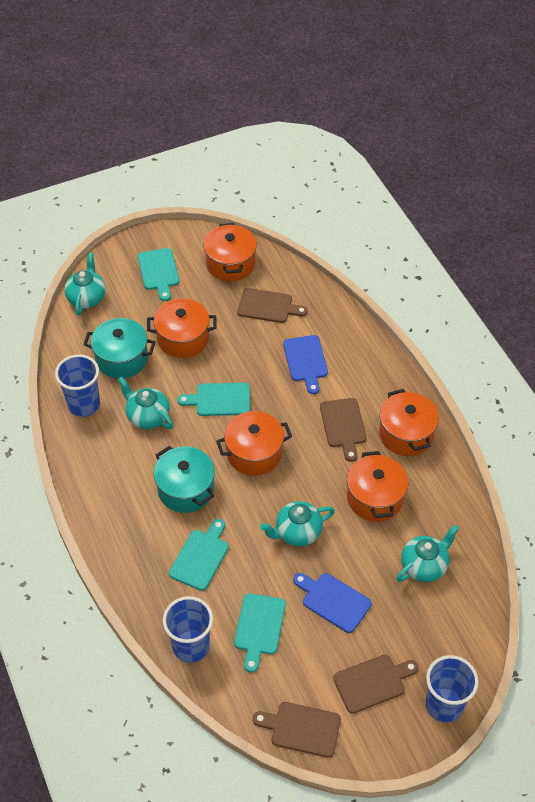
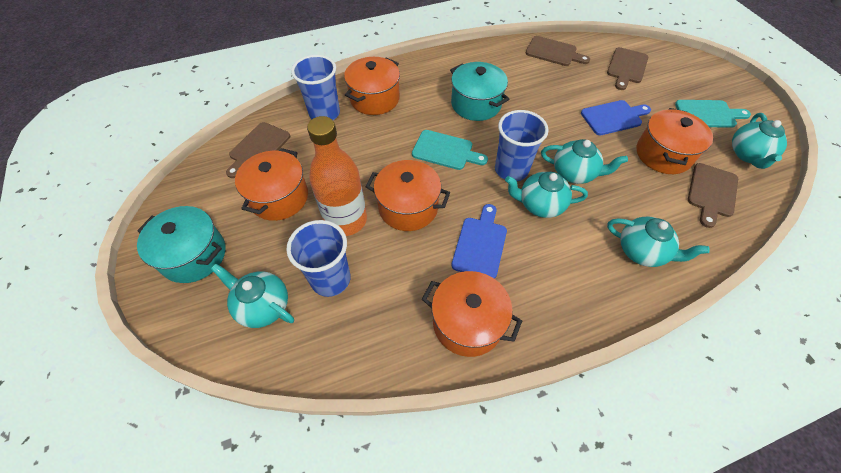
orange bottle: 0 -> 1
turquoise cutting board: 4 -> 2
turquoise teapot: 4 -> 5

